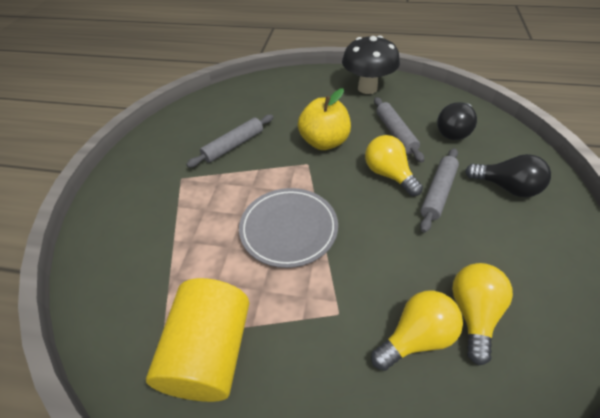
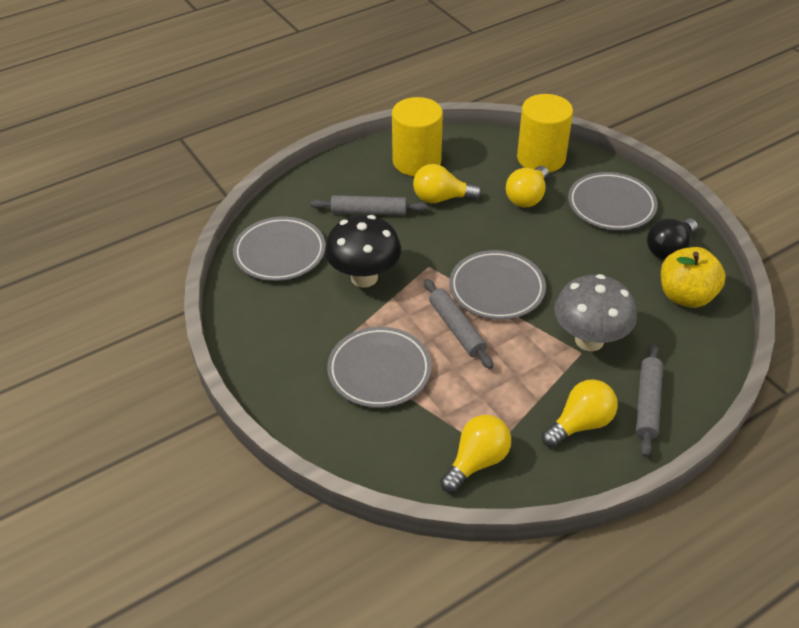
black light bulb: 2 -> 1
grey mushroom: 0 -> 1
grey plate: 1 -> 4
yellow cylinder: 1 -> 2
yellow light bulb: 3 -> 4

